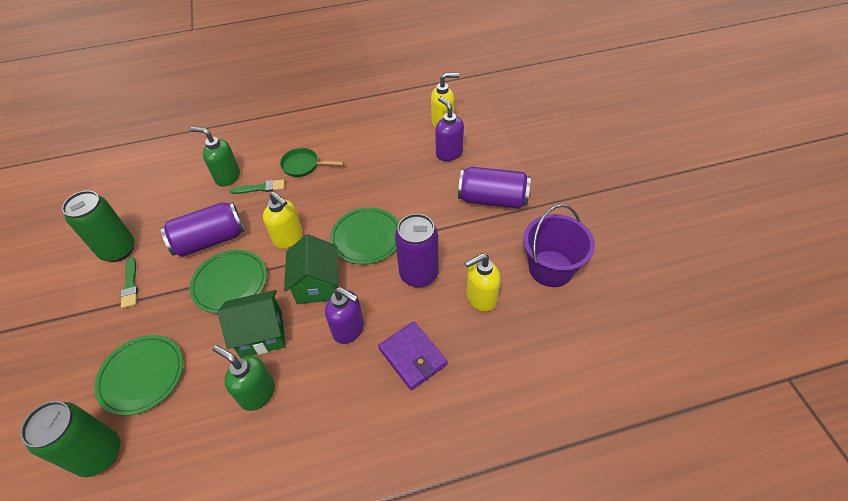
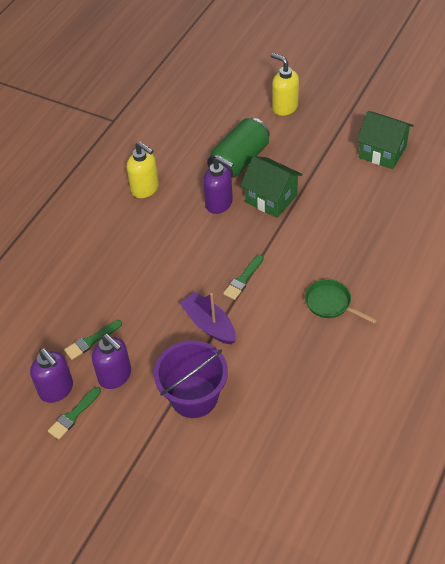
green brush: 2 -> 3
green can: 2 -> 1
green plate: 3 -> 0
green soap dispenser: 2 -> 0
purple boat: 0 -> 1
purple can: 3 -> 0
purple soap dispenser: 2 -> 3
purple wallet: 1 -> 0
yellow soap dispenser: 3 -> 2

